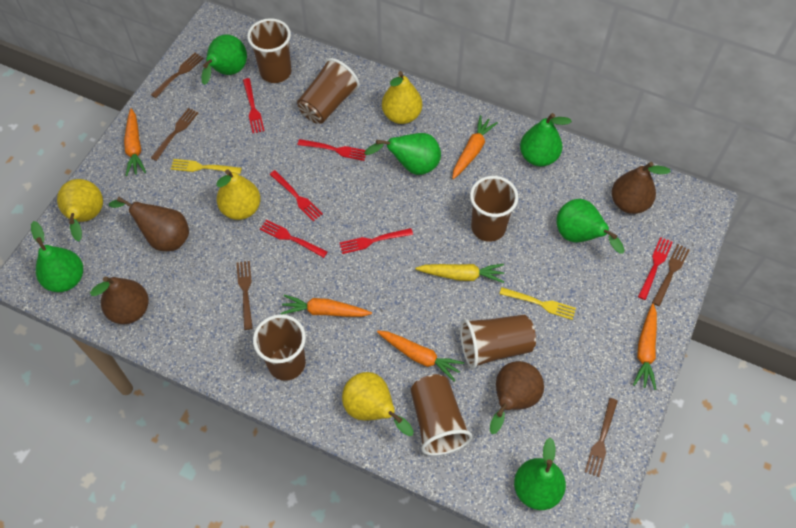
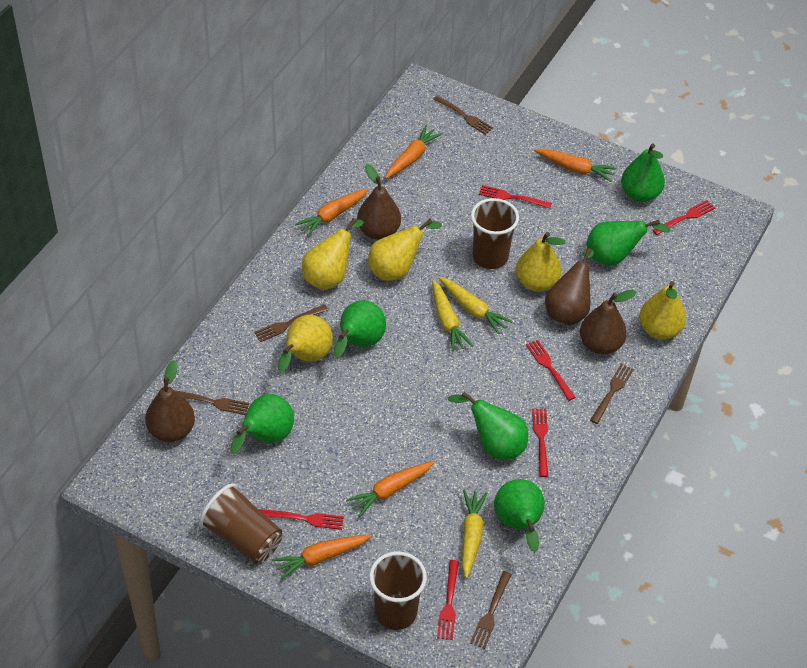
brown cup: 6 -> 3
yellow carrot: 1 -> 3
yellow fork: 2 -> 0
yellow pear: 4 -> 5

